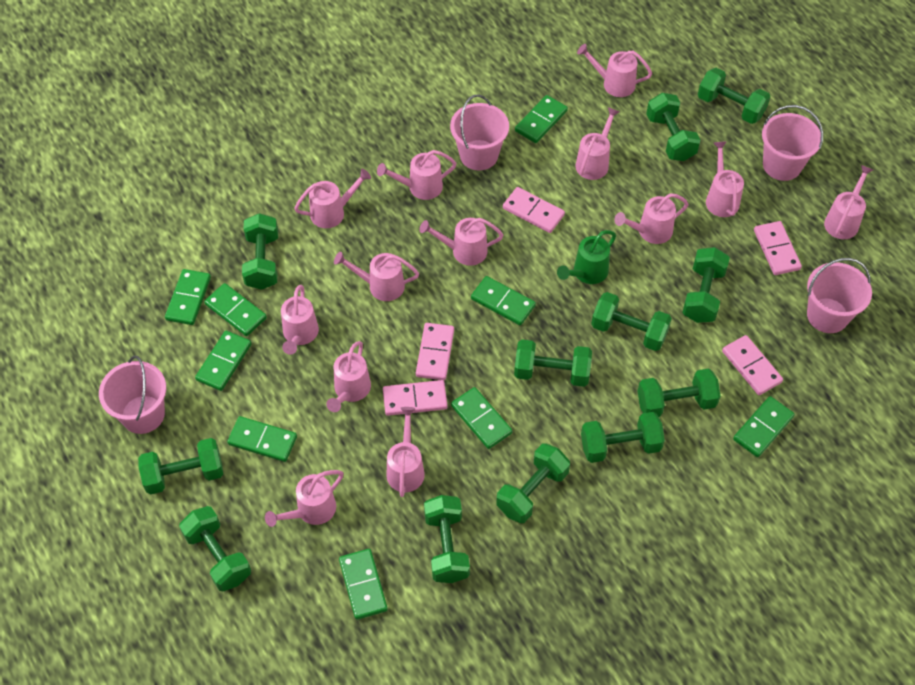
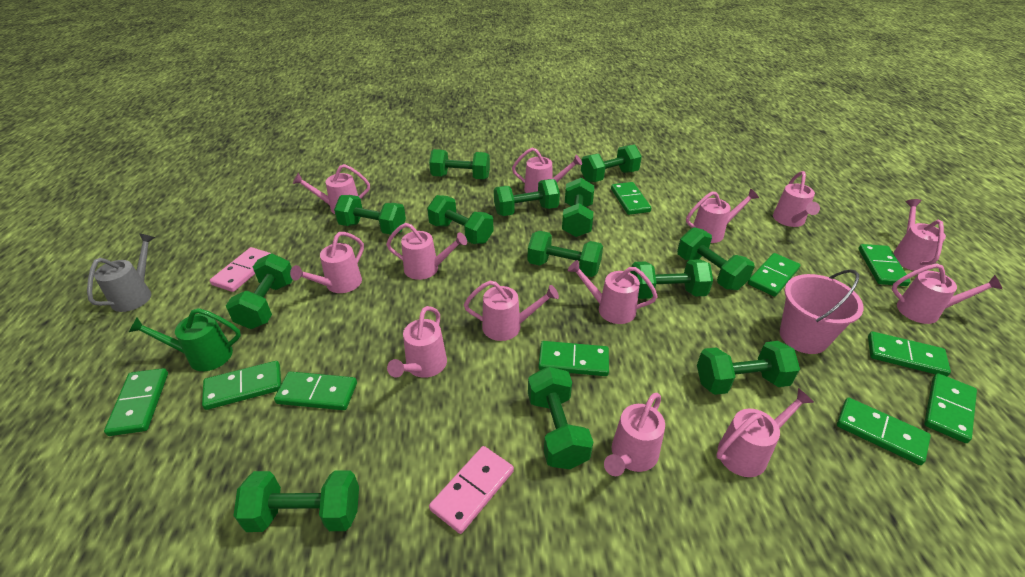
green domino: 9 -> 10
green dumbbell: 12 -> 13
grey watering can: 0 -> 1
pink bucket: 4 -> 1
pink domino: 5 -> 2

